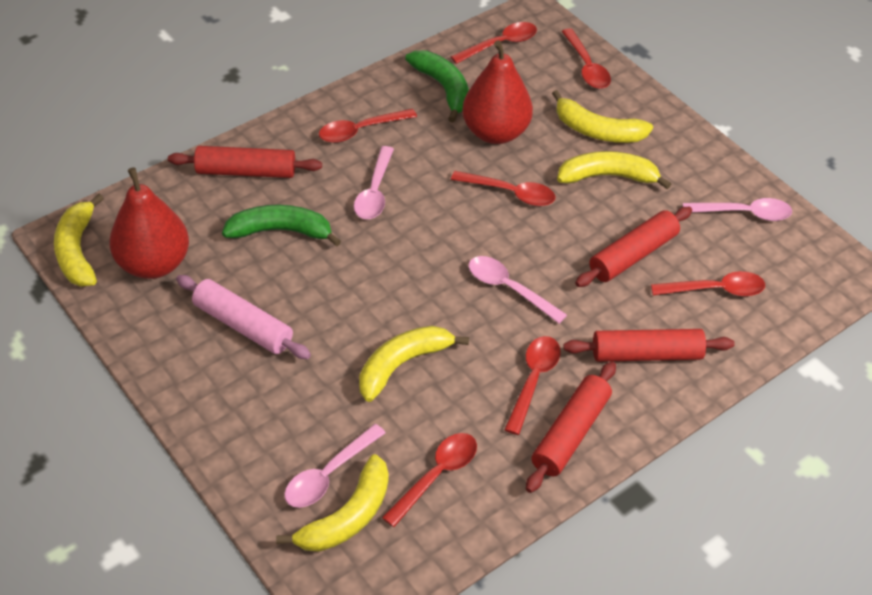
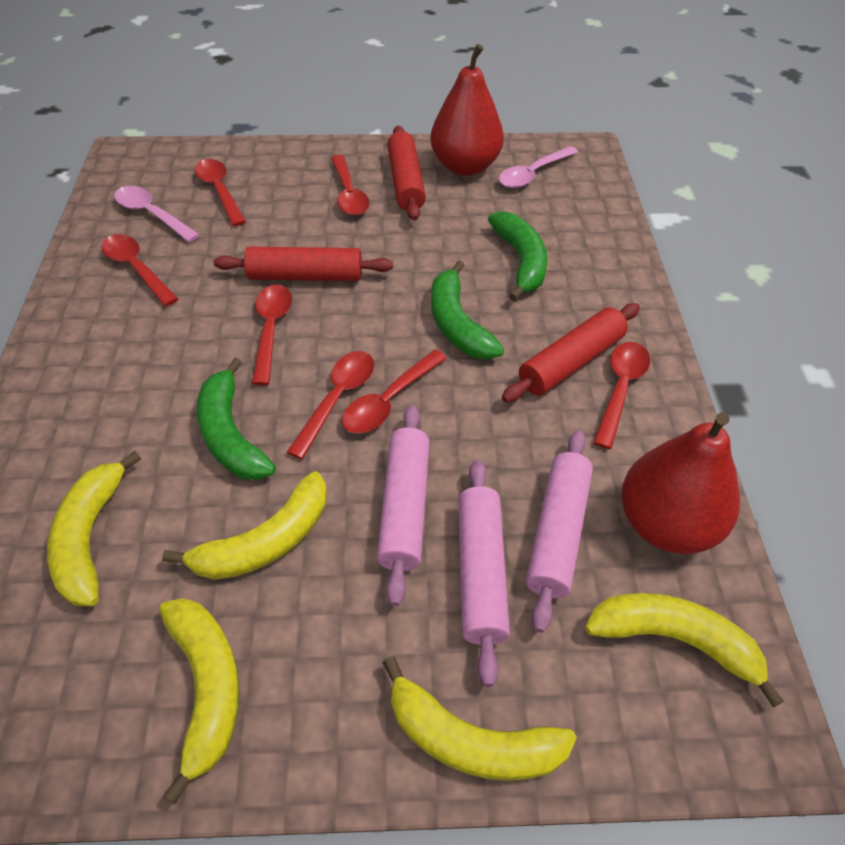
green banana: 2 -> 3
pink rolling pin: 1 -> 3
pink spoon: 4 -> 2
red rolling pin: 4 -> 3

